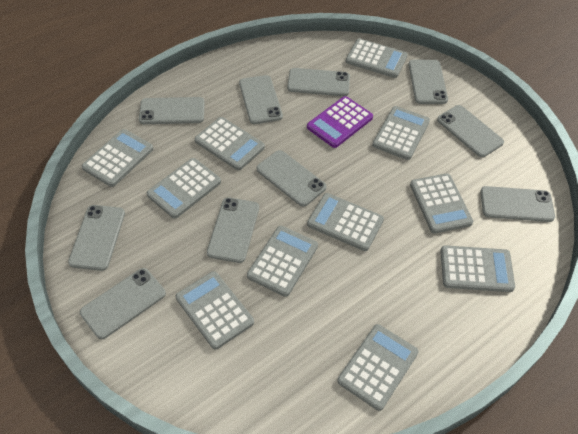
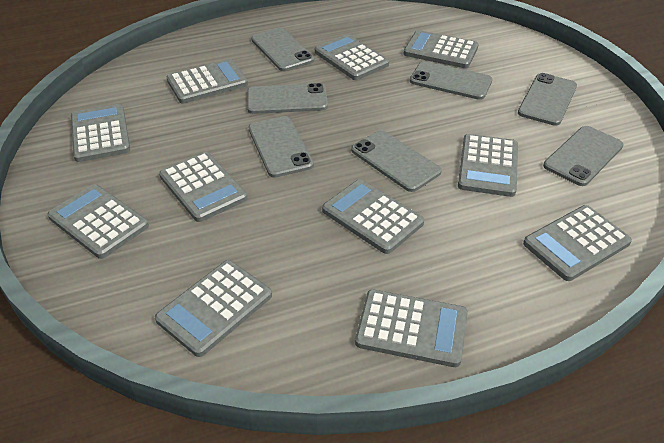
grey phone: 10 -> 7
purple calculator: 1 -> 0

